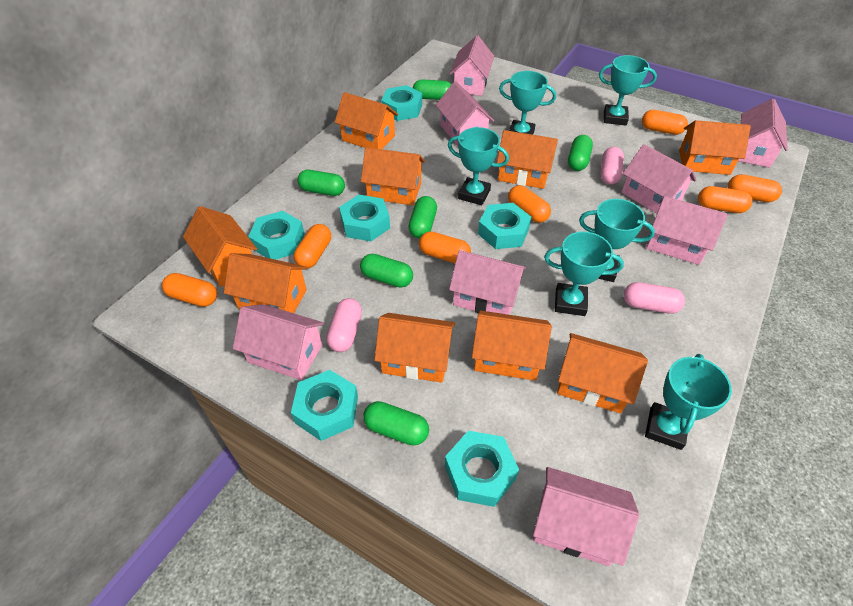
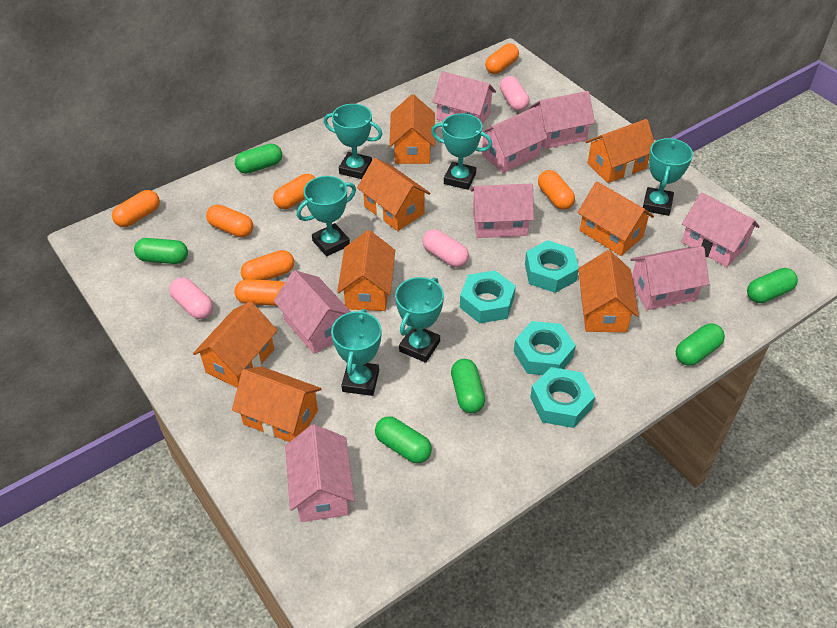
orange house: 9 -> 8
turquoise nut: 6 -> 4

